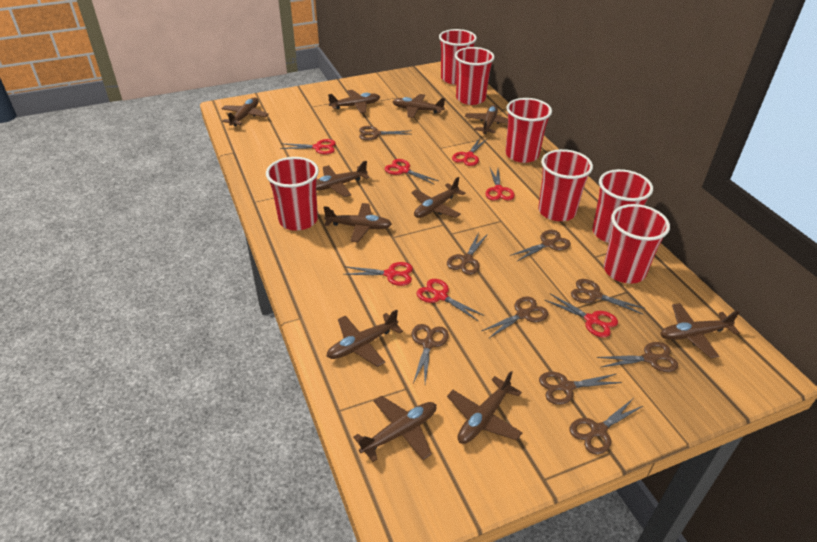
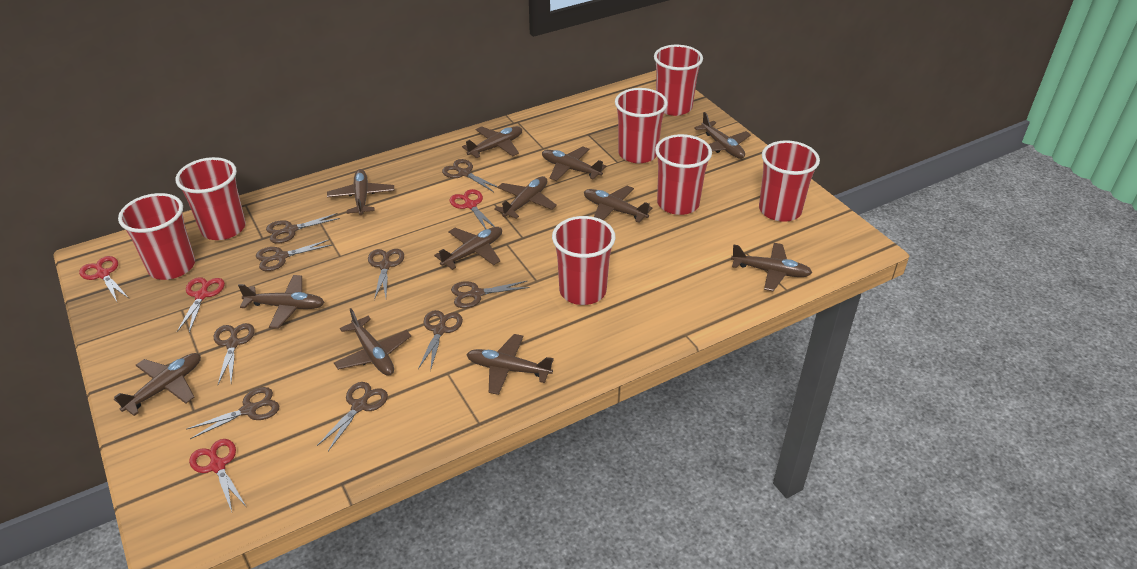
brown plane: 11 -> 12
red scissors: 7 -> 4

